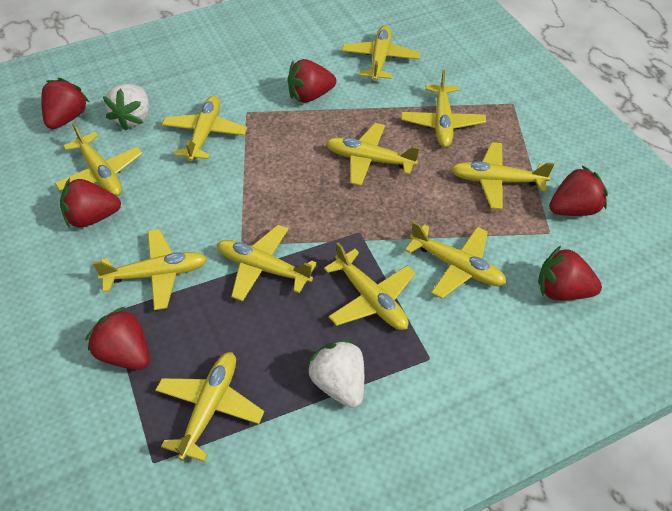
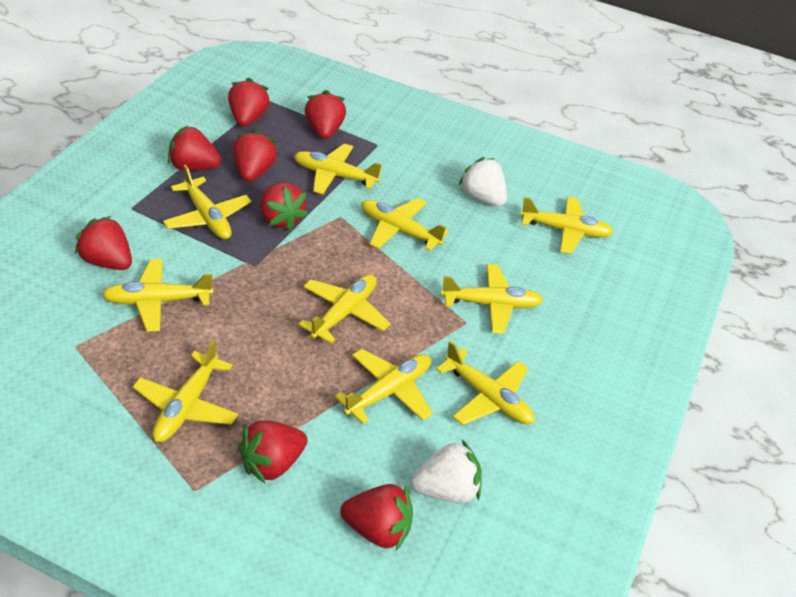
red strawberry: 6 -> 8
yellow plane: 11 -> 10

